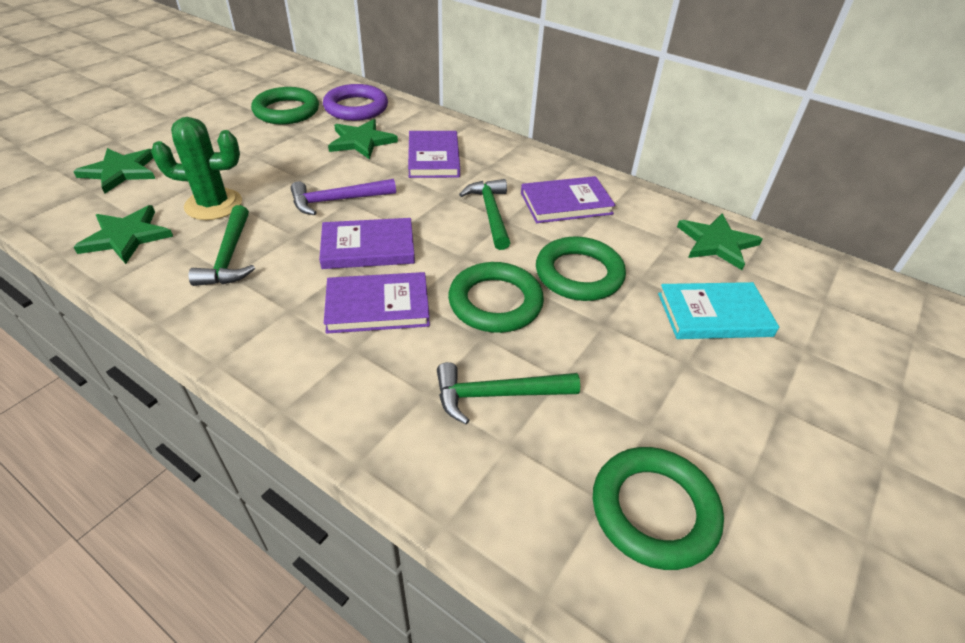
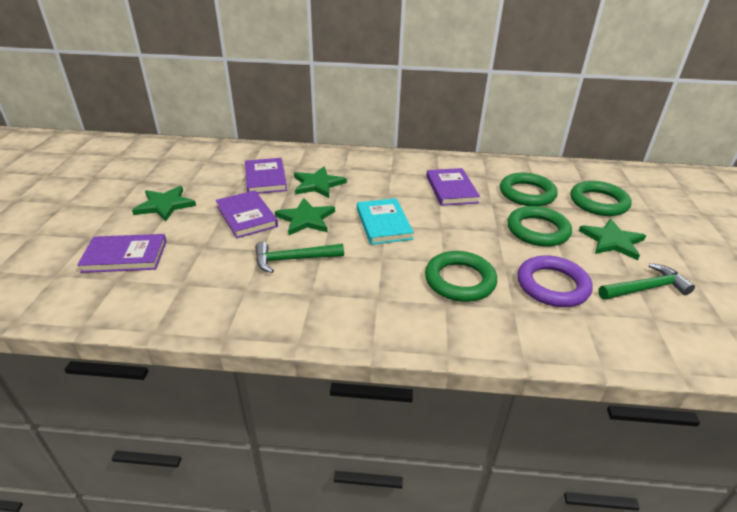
green cactus: 1 -> 0
green hammer: 3 -> 2
purple hammer: 1 -> 0

